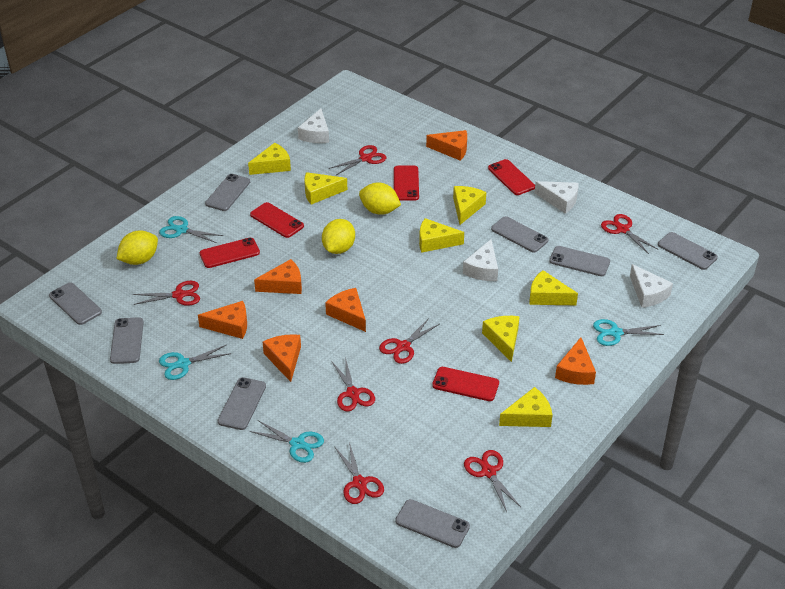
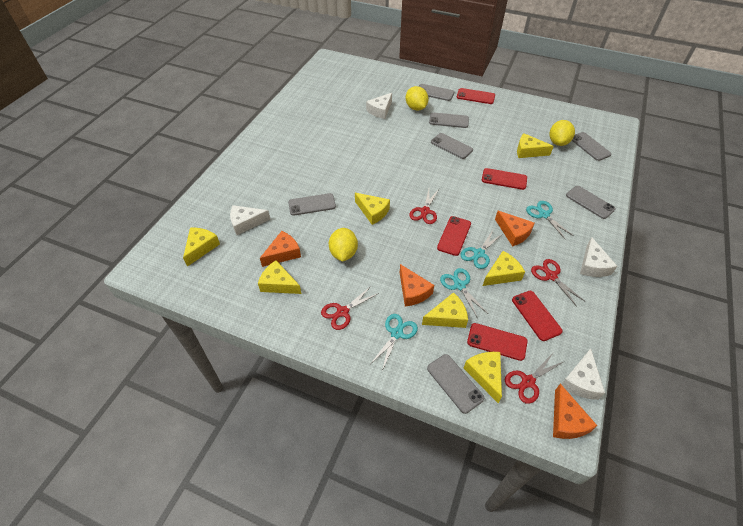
grey phone: 8 -> 7
orange cheese: 6 -> 4
red scissors: 7 -> 4

